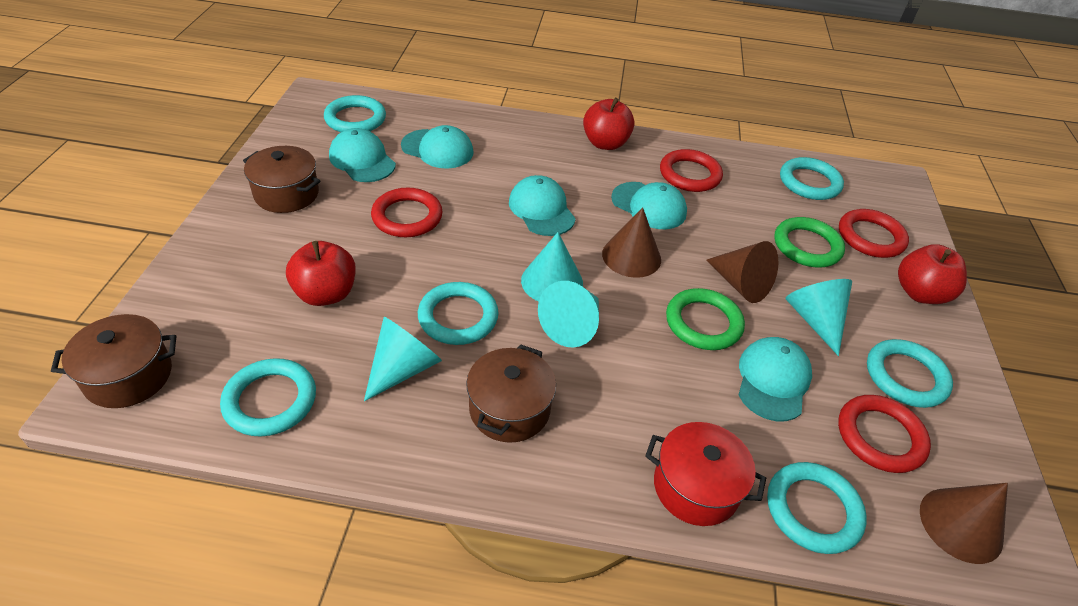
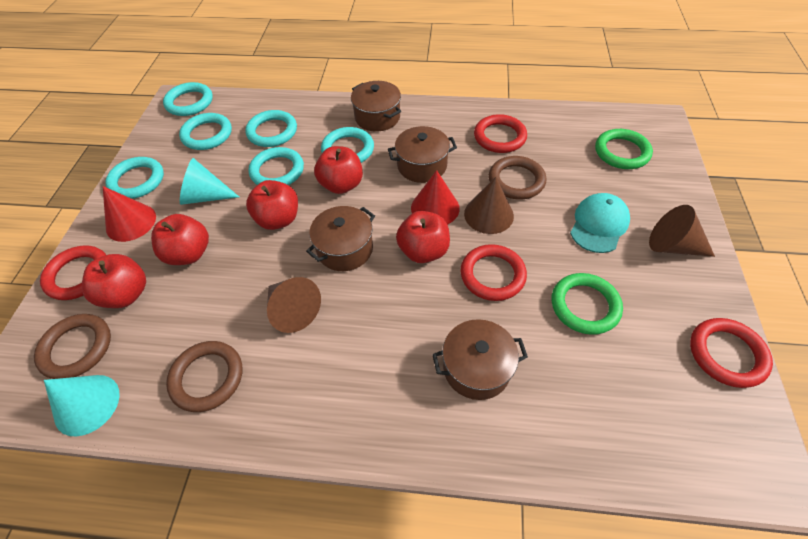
brown pot: 3 -> 4
brown ring: 0 -> 3
red apple: 3 -> 5
red cone: 0 -> 2
red pot: 1 -> 0
turquoise cap: 5 -> 1
turquoise cone: 4 -> 2

